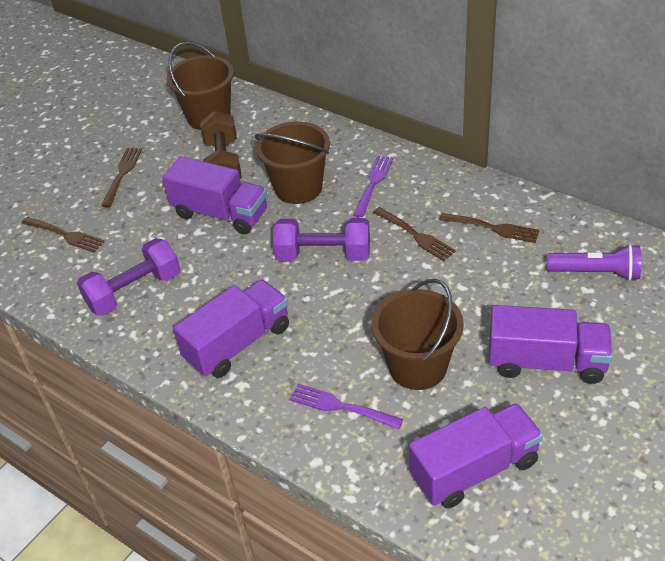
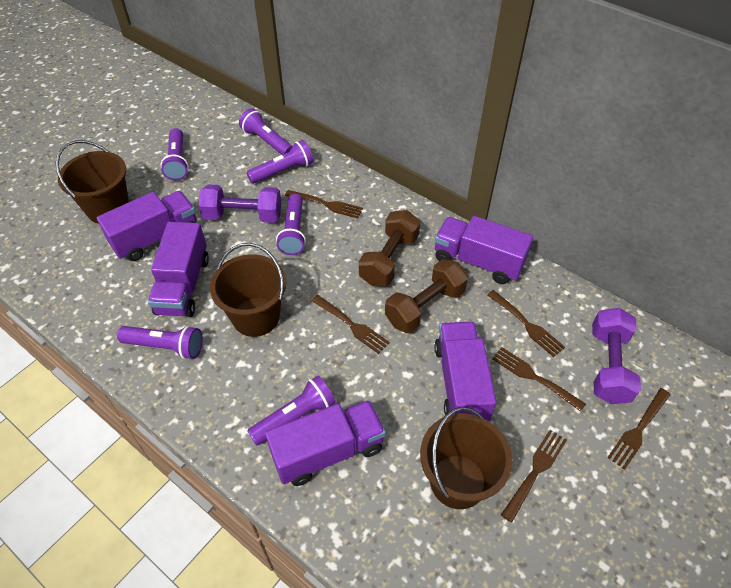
brown dumbbell: 1 -> 2
brown fork: 4 -> 6
purple flashlight: 1 -> 6
purple fork: 2 -> 0
purple truck: 4 -> 5

